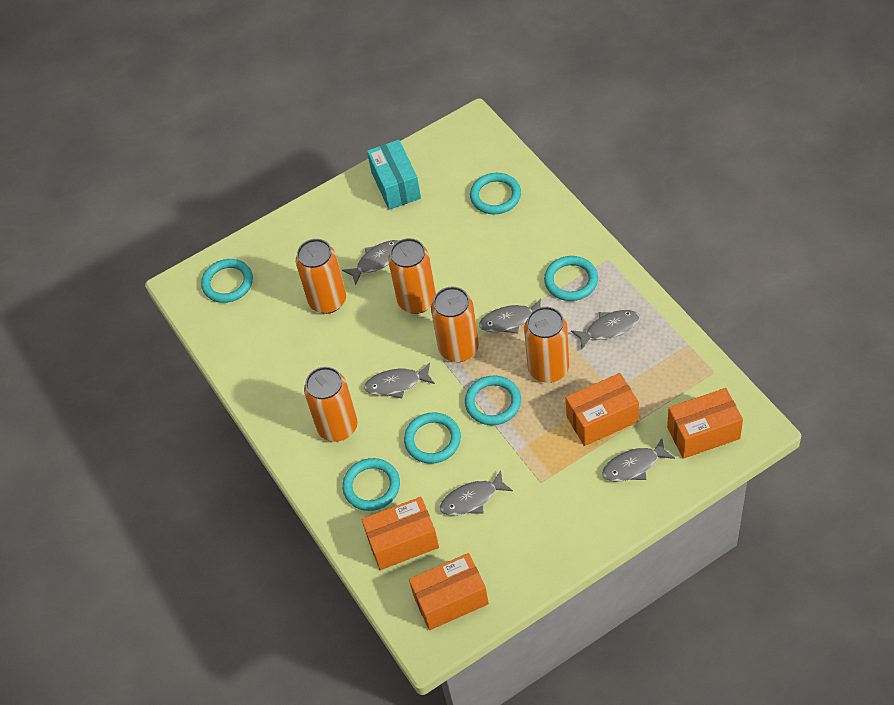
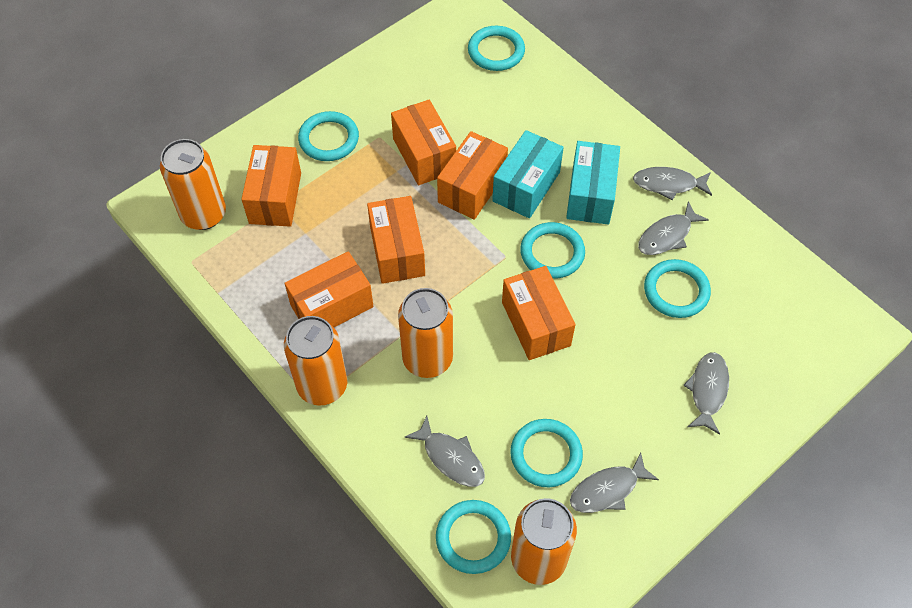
grey fish: 6 -> 5
orange box: 4 -> 6
orange can: 5 -> 4
turquoise box: 1 -> 2

